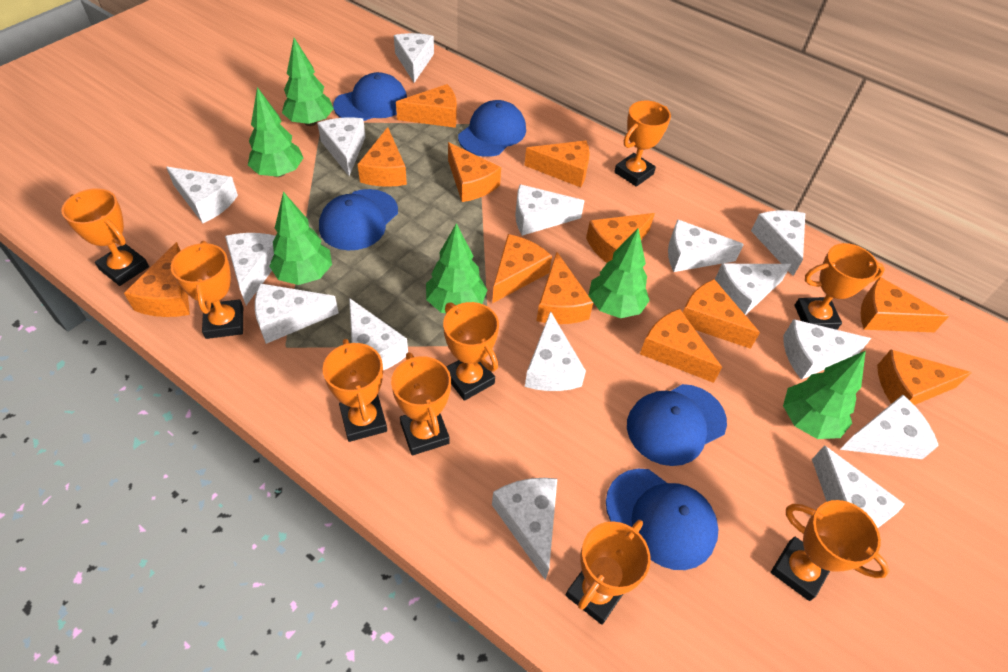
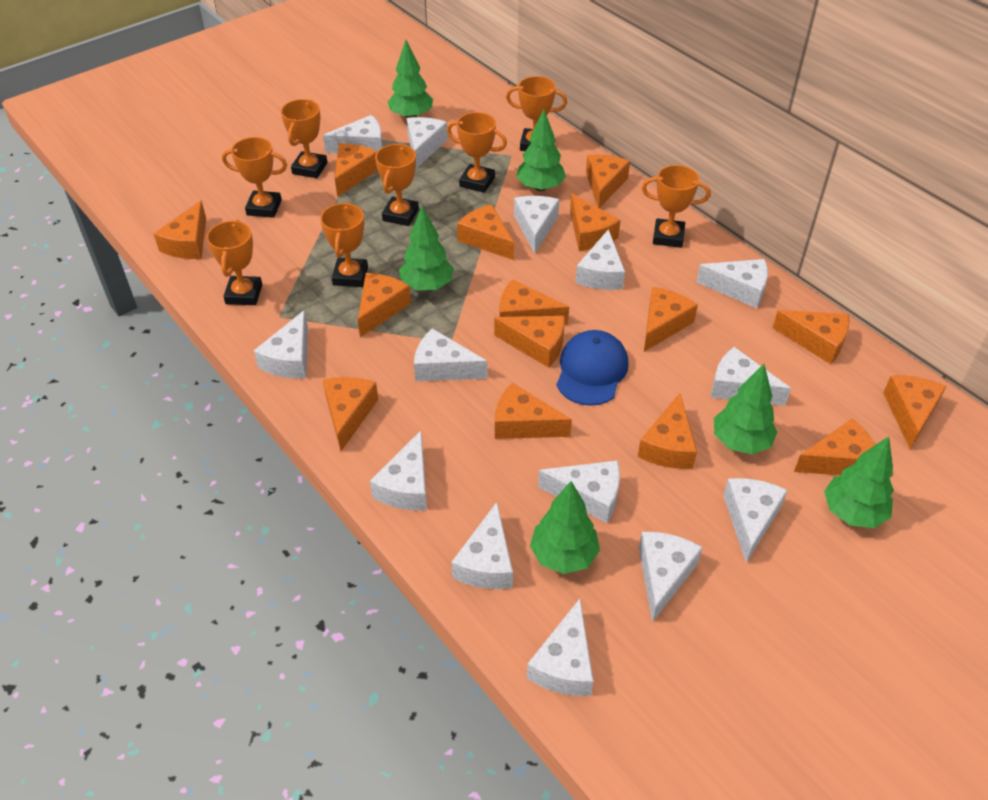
blue cap: 5 -> 1
orange cheese: 12 -> 15
orange trophy: 9 -> 8
white cheese: 15 -> 14

